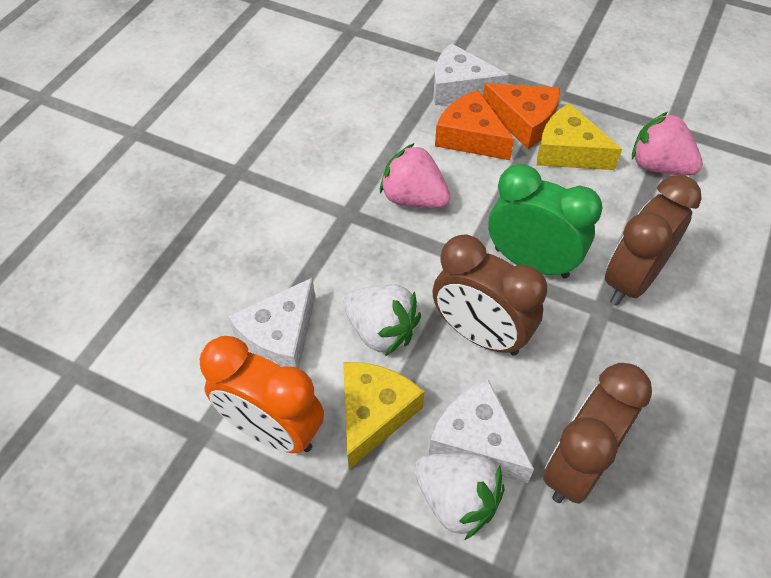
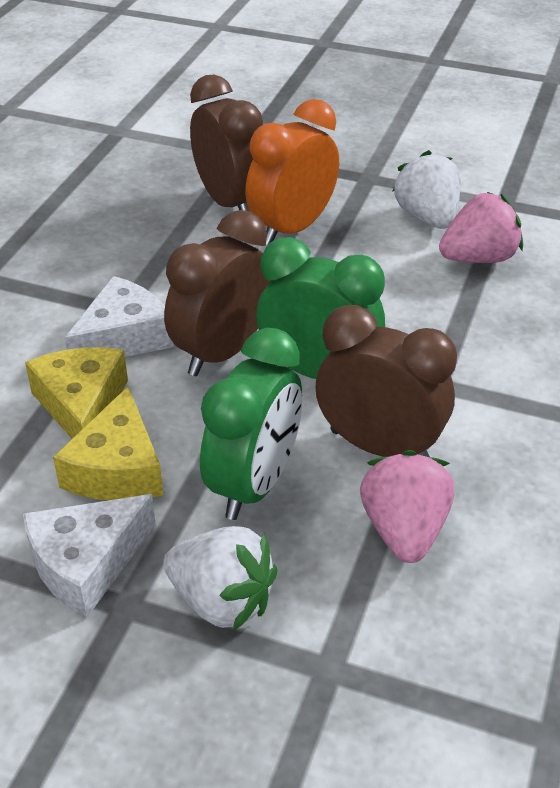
green clock: 1 -> 2
orange cheese: 2 -> 0
white cheese: 3 -> 2

